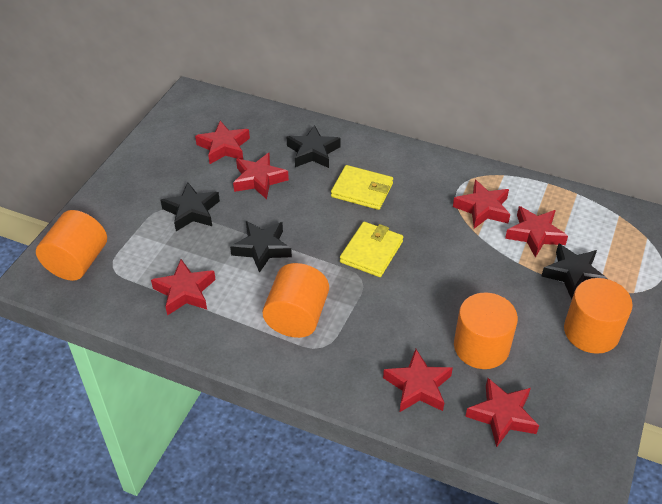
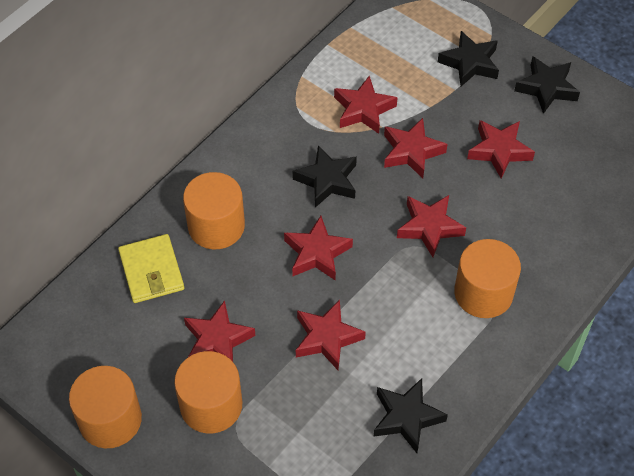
yellow wallet: 2 -> 1

